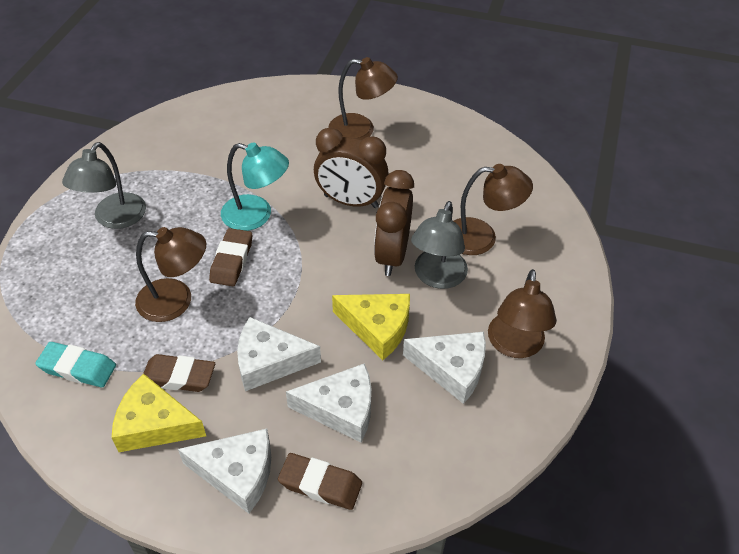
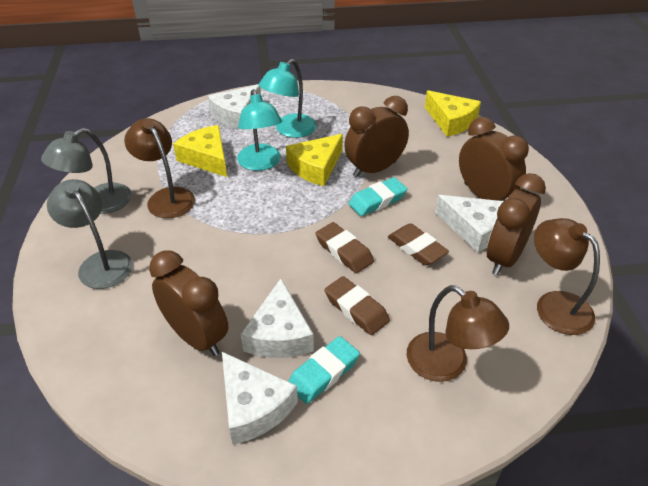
brown clock: 2 -> 4
brown lamp: 4 -> 3
turquoise eraser: 1 -> 2
turquoise lamp: 1 -> 2
yellow cheese: 2 -> 3

